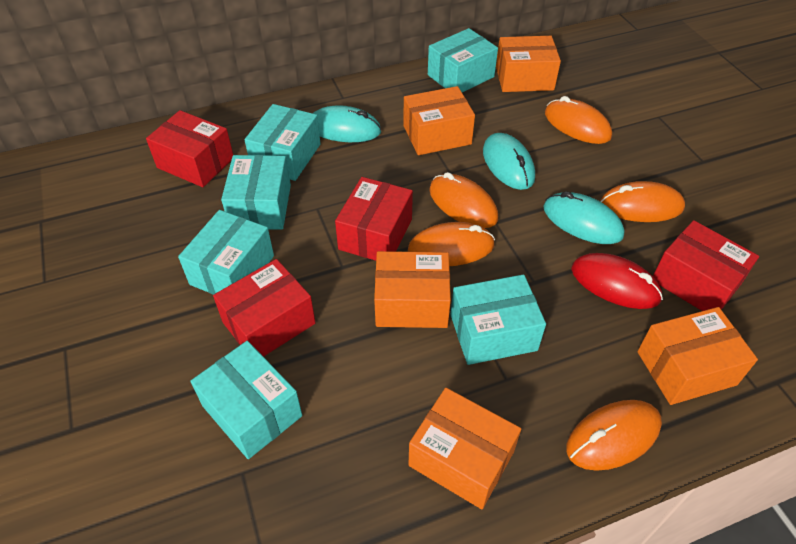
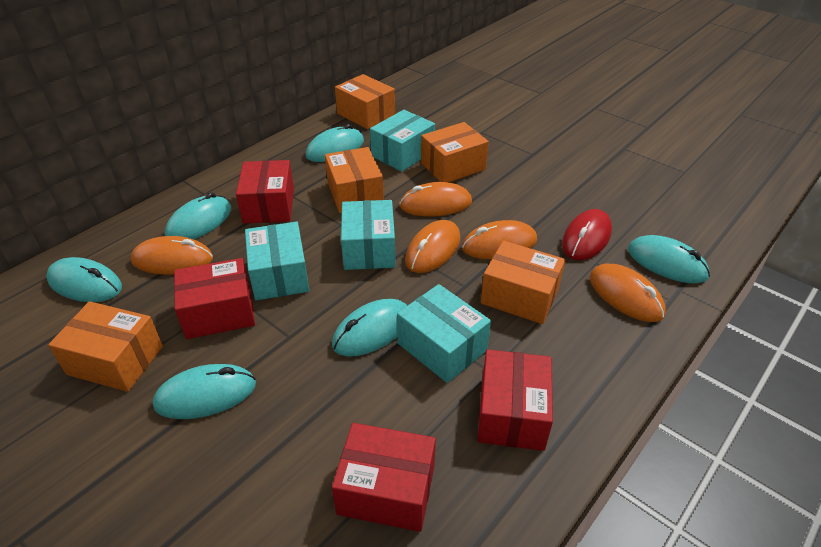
turquoise box: 6 -> 4
turquoise mouse: 3 -> 6

